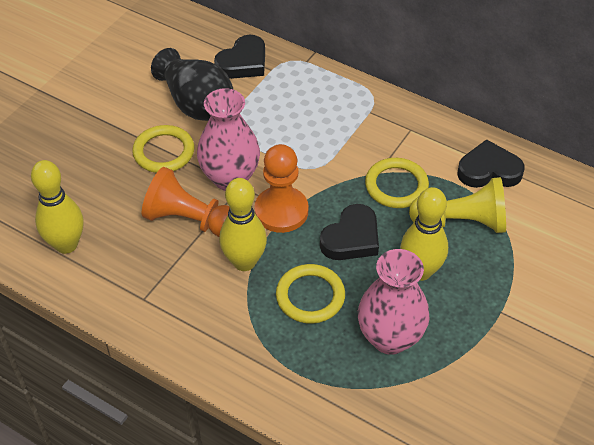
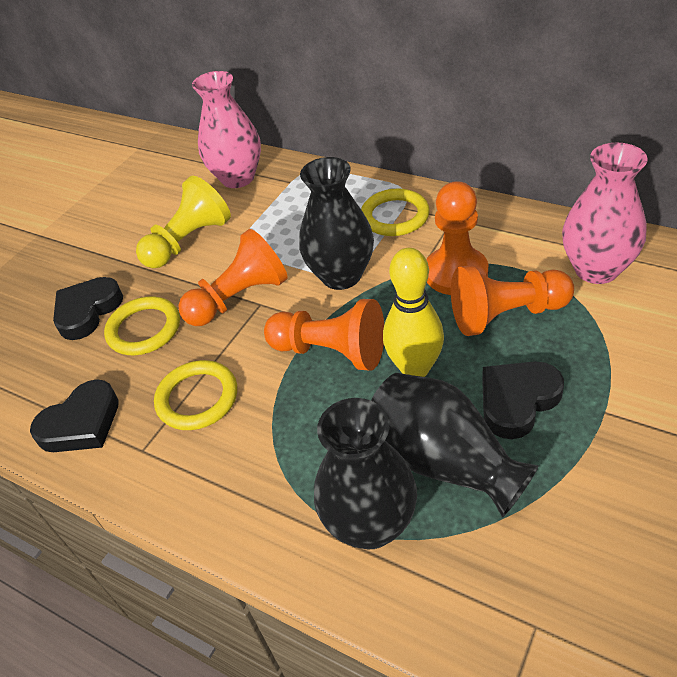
black vase: 1 -> 3
orange pawn: 2 -> 4
yellow bowling pin: 3 -> 1

